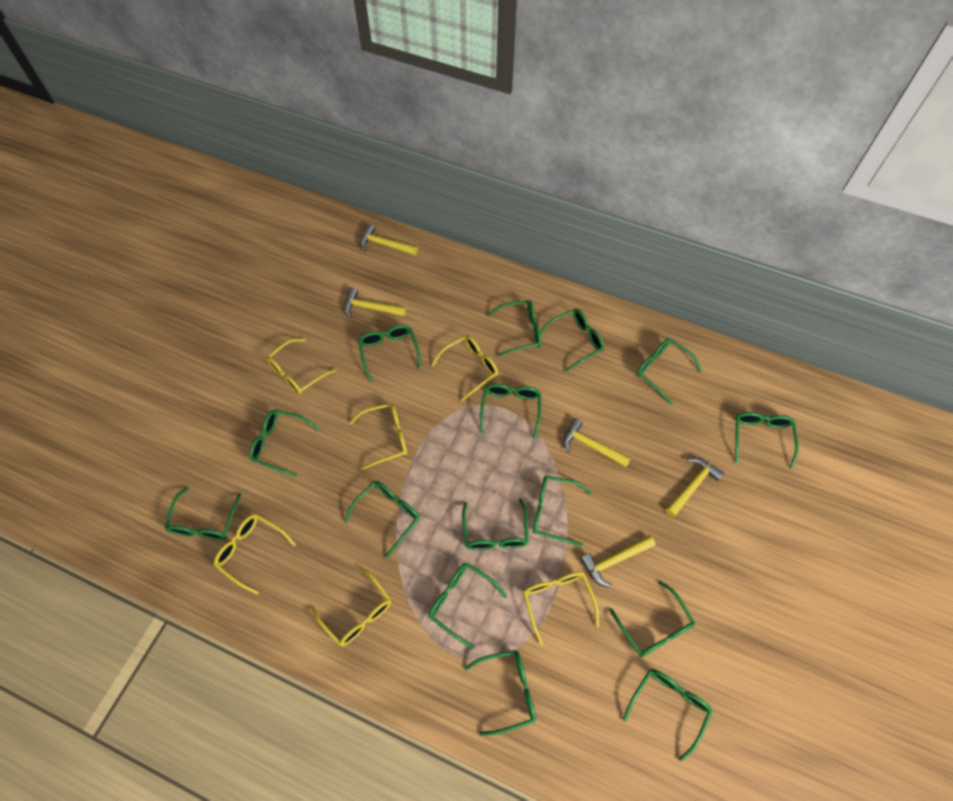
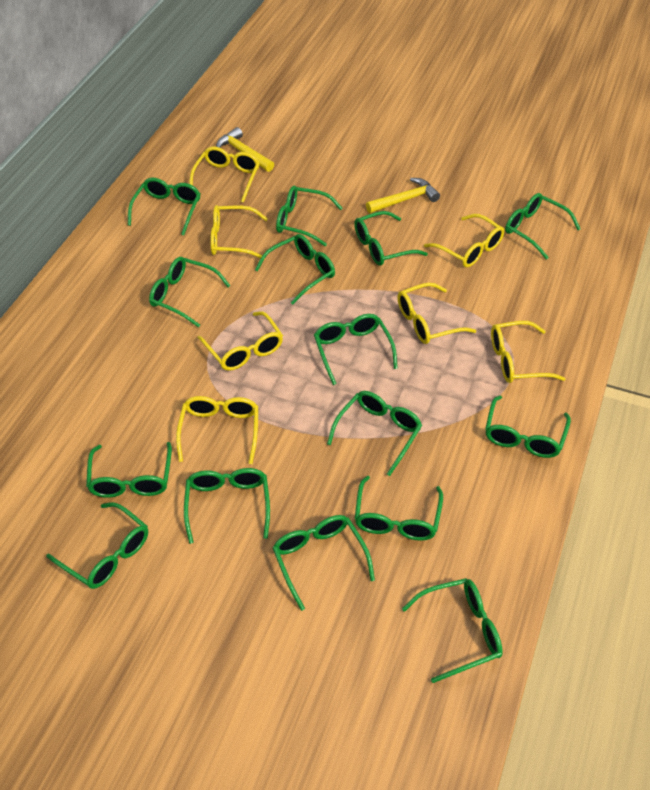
yellow glasses: 6 -> 7
yellow hammer: 5 -> 2

